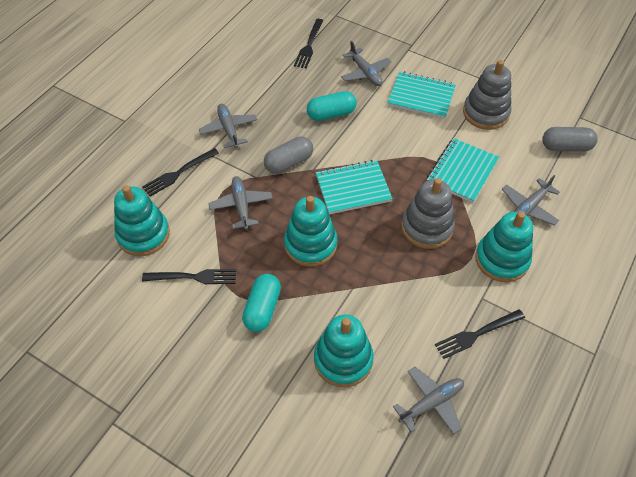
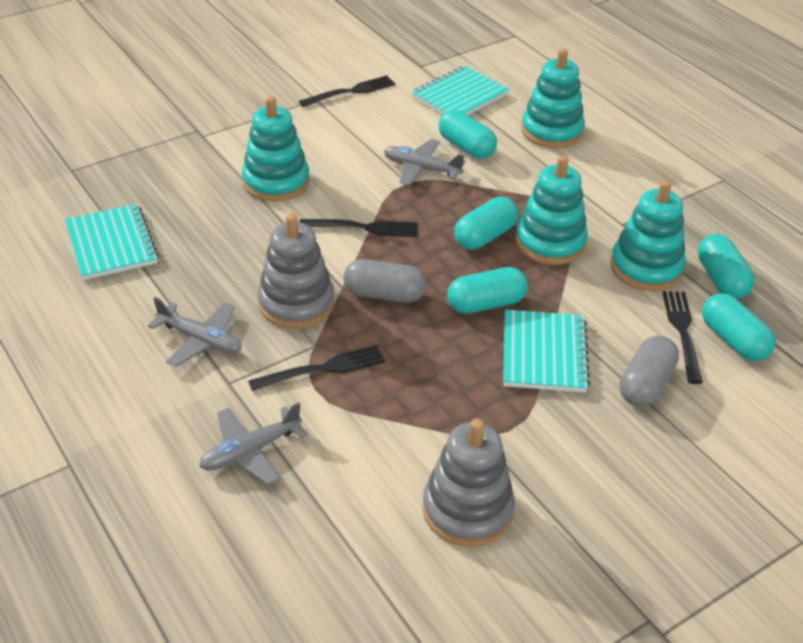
grey plane: 5 -> 3
turquoise capsule: 2 -> 5

